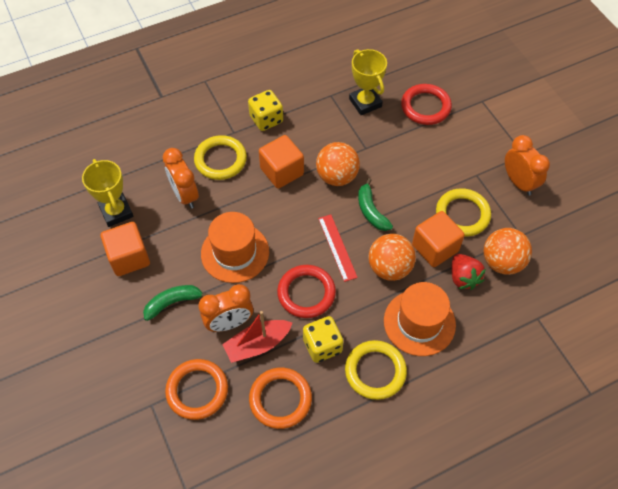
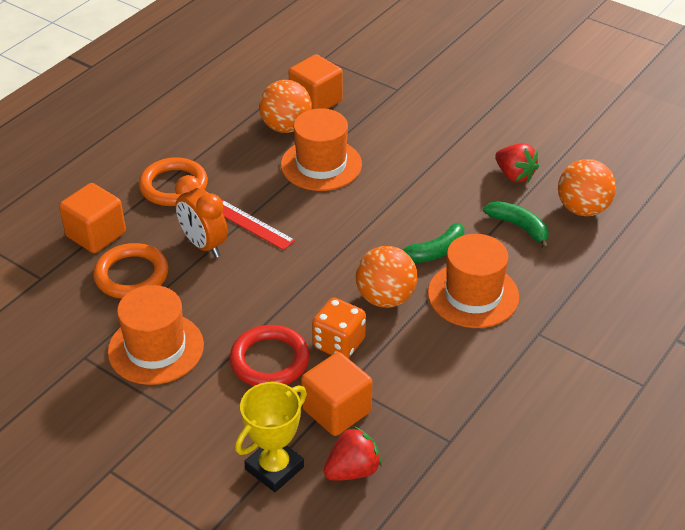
orange clock: 3 -> 1
orange dice: 0 -> 1
orange hat: 2 -> 3
red boat: 1 -> 0
red ring: 2 -> 1
red strawberry: 1 -> 2
yellow dice: 2 -> 0
yellow ring: 3 -> 0
yellow trophy: 2 -> 1

